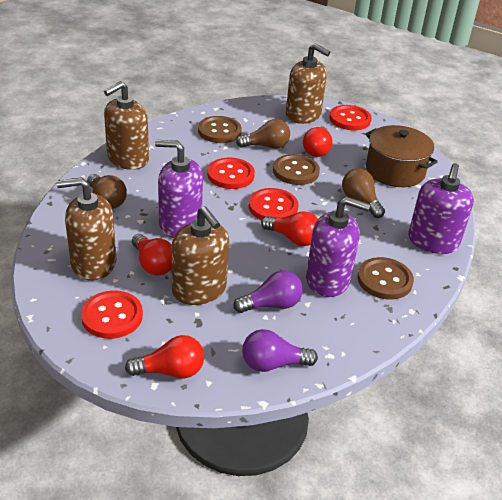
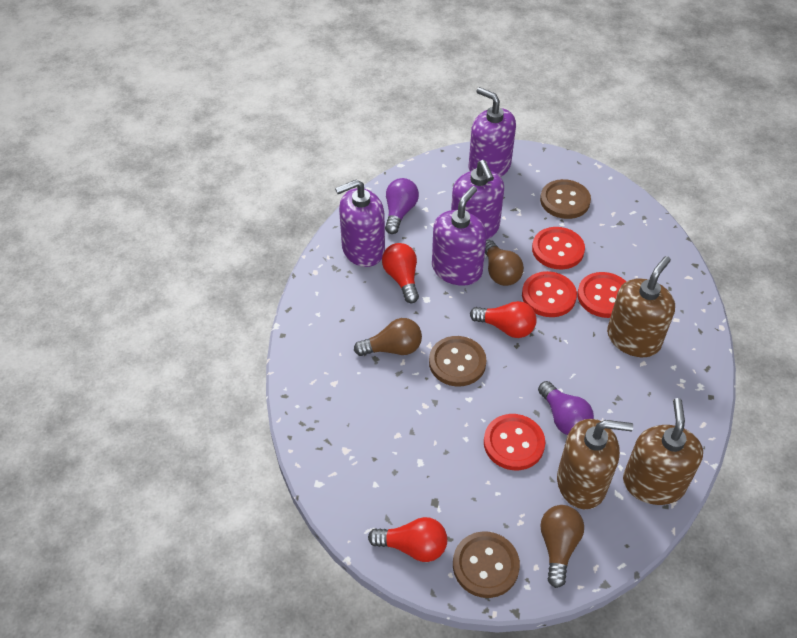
brown pot: 1 -> 0
brown soap dispenser: 4 -> 3
purple soap dispenser: 3 -> 4
red light bulb: 4 -> 3

